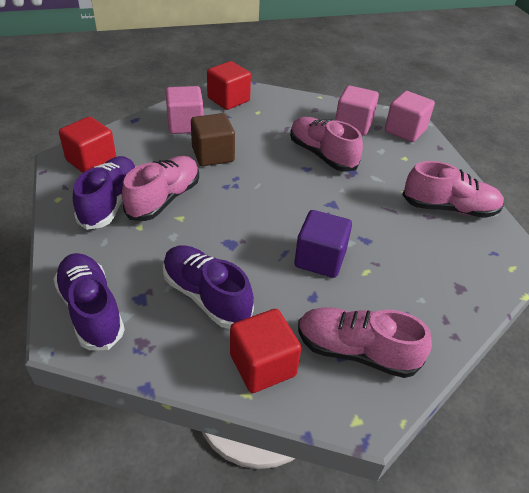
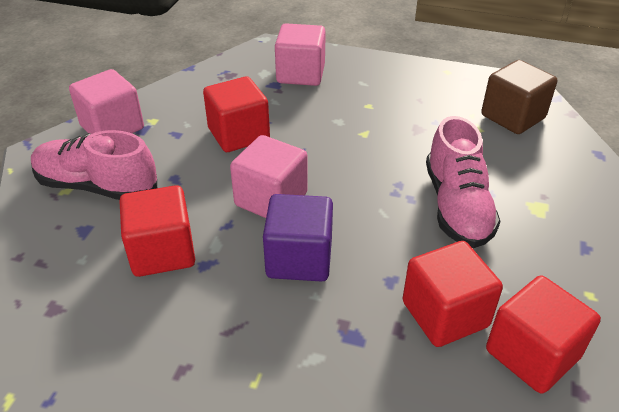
pink shoe: 4 -> 2
purple shoe: 3 -> 0
red cube: 3 -> 4

